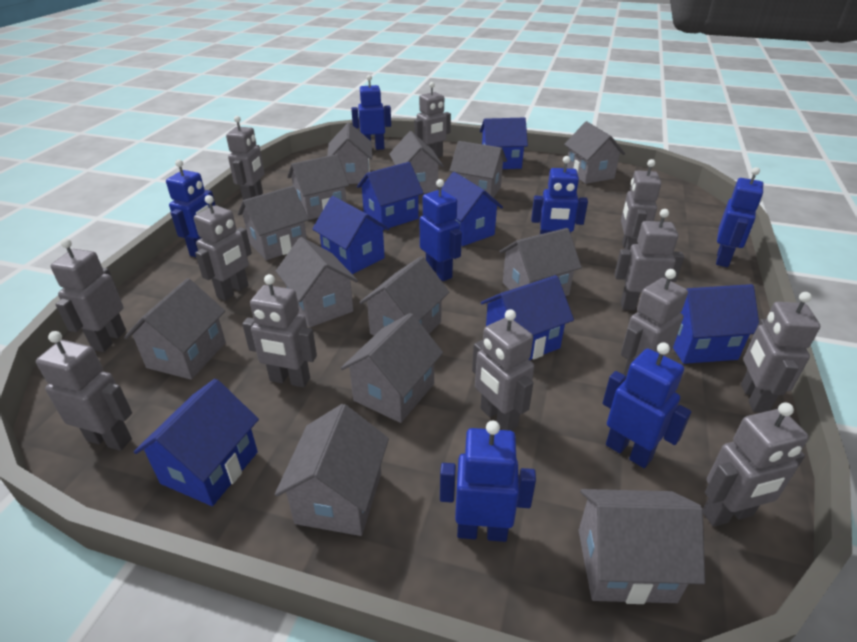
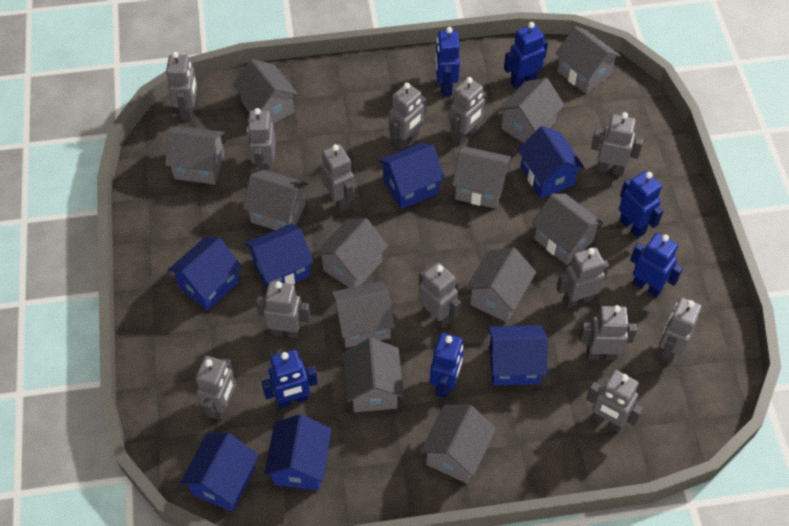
blue robot: 7 -> 6
grey house: 13 -> 12
grey robot: 12 -> 13

